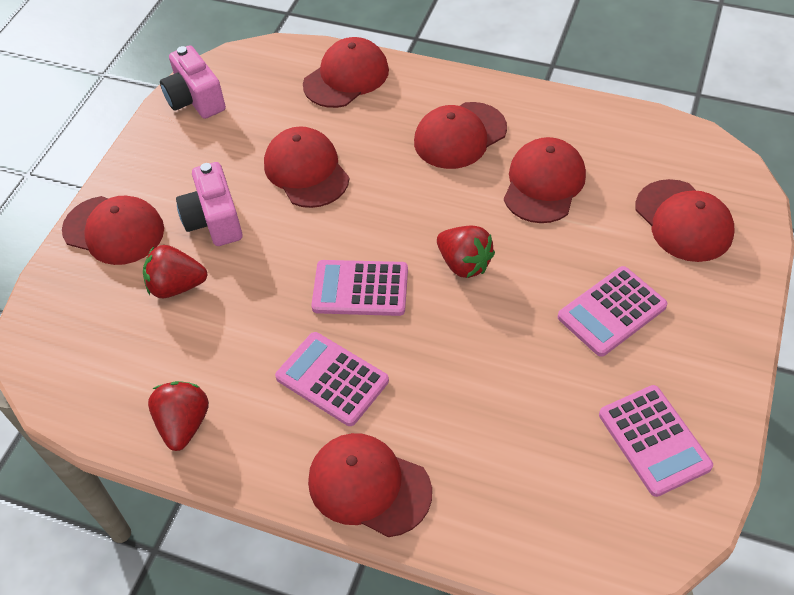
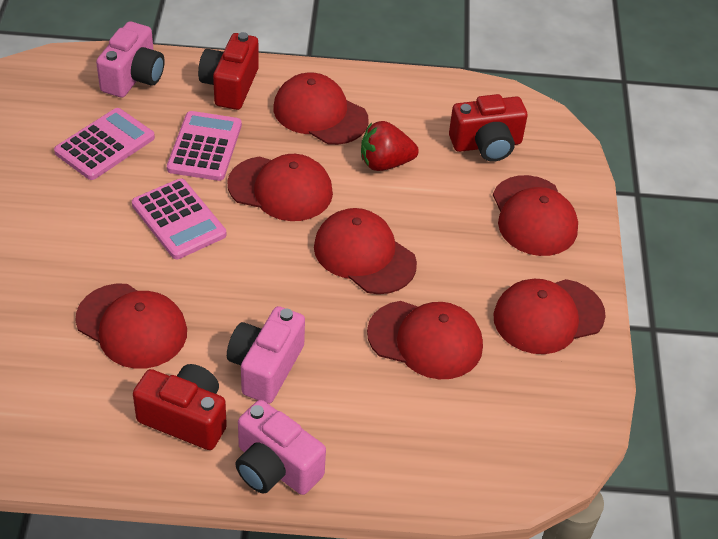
pink calculator: 4 -> 3
pink camera: 2 -> 3
red camera: 0 -> 3
red strawberry: 3 -> 1

